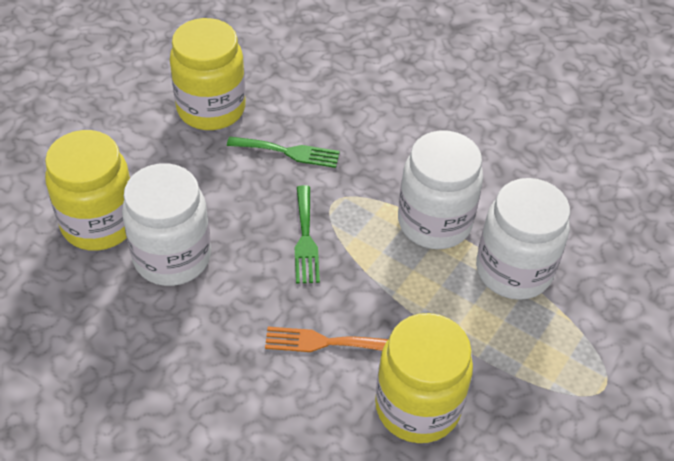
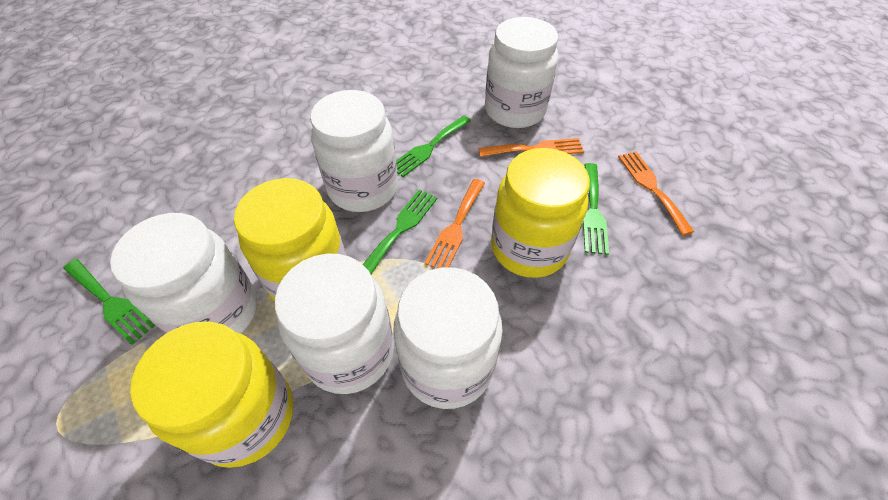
green fork: 2 -> 4
orange fork: 1 -> 3
white jar: 3 -> 5

